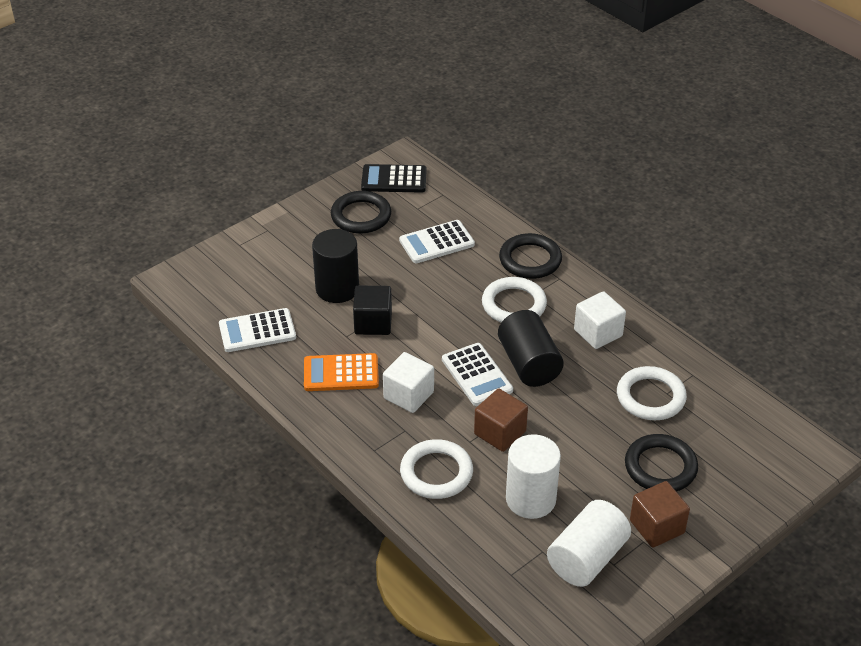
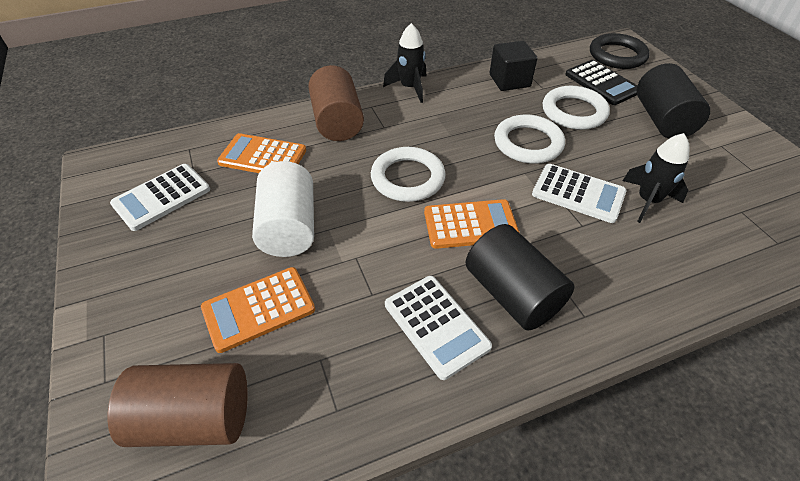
black ring: 3 -> 1
black rocket: 0 -> 2
brown cube: 2 -> 0
brown cylinder: 0 -> 2
orange calculator: 1 -> 3
white cube: 2 -> 0
white cylinder: 2 -> 1

